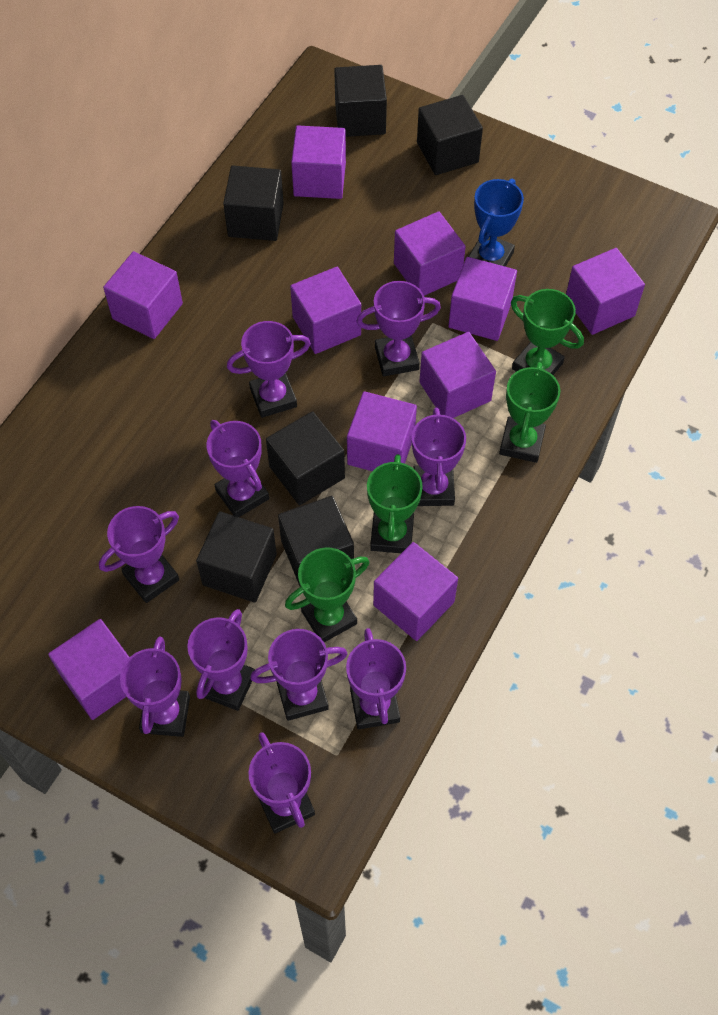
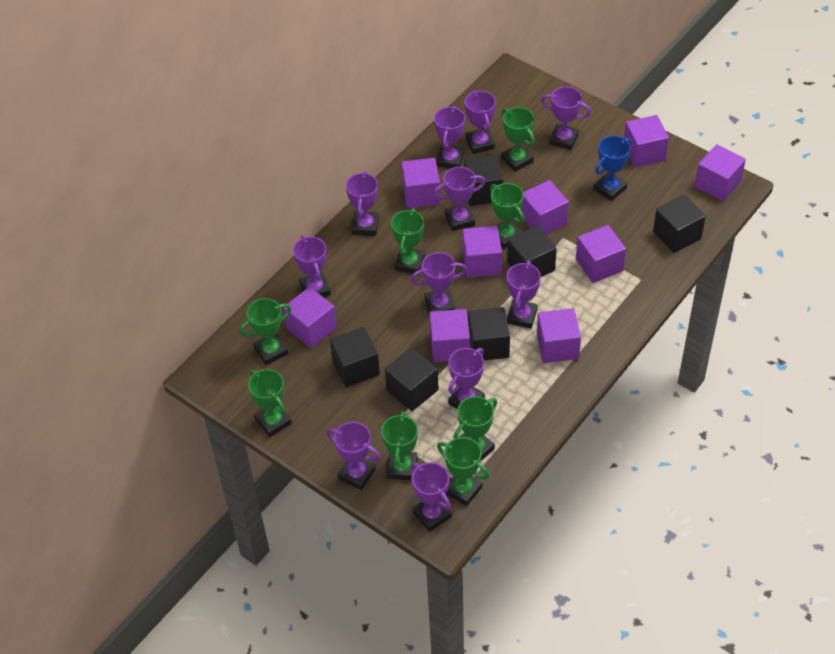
green trophy: 4 -> 8
purple cube: 10 -> 9
purple trophy: 10 -> 11

